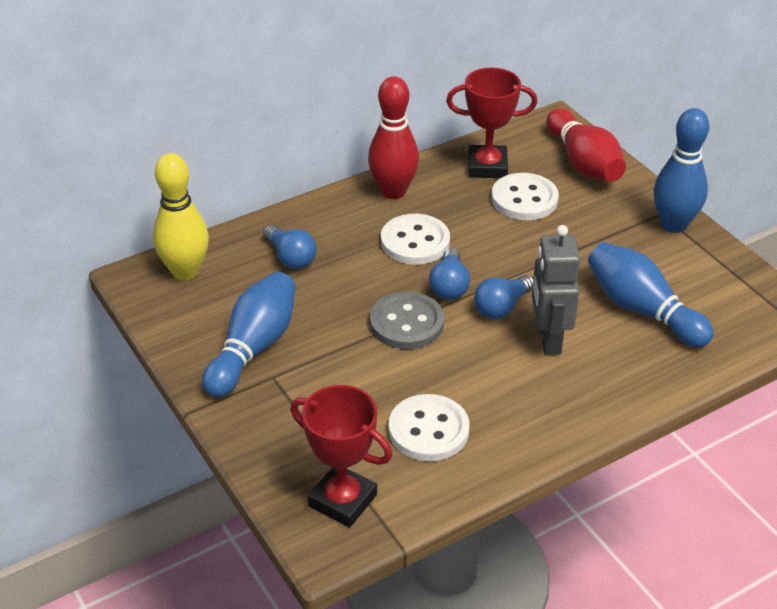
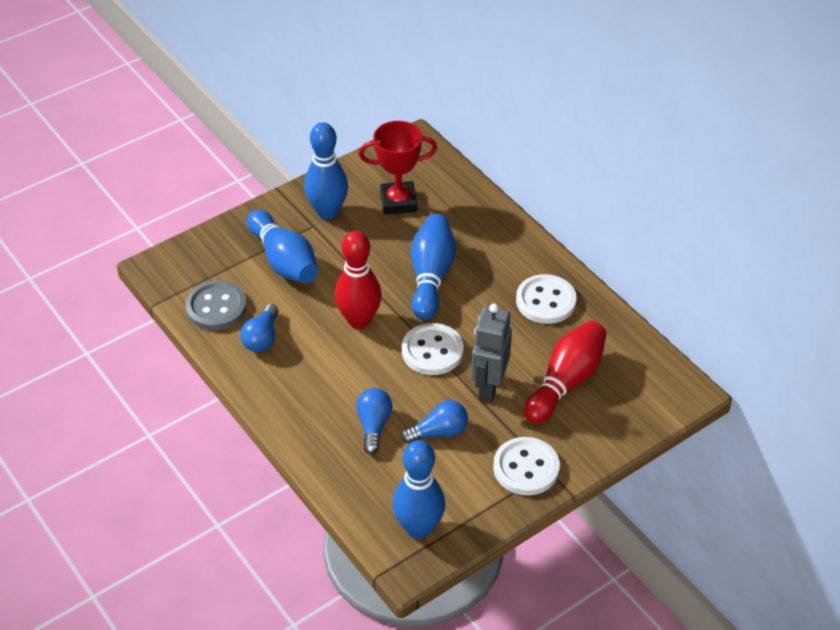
blue bowling pin: 3 -> 4
red trophy: 2 -> 1
yellow bowling pin: 1 -> 0

